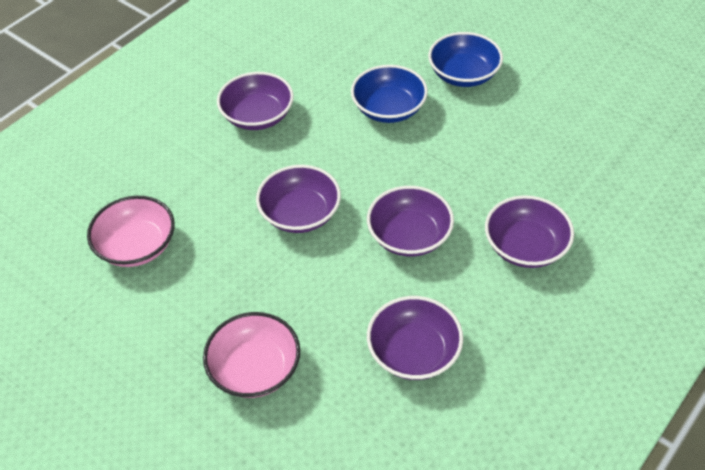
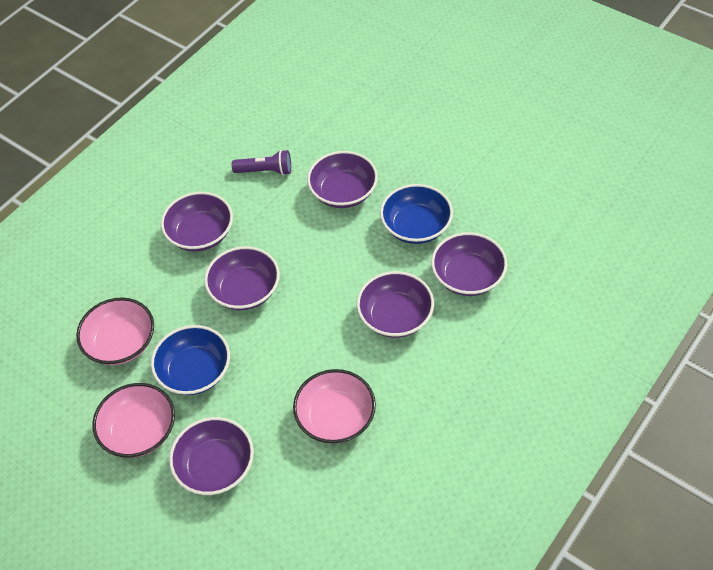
pink bowl: 2 -> 3
purple bowl: 5 -> 6
purple flashlight: 0 -> 1

